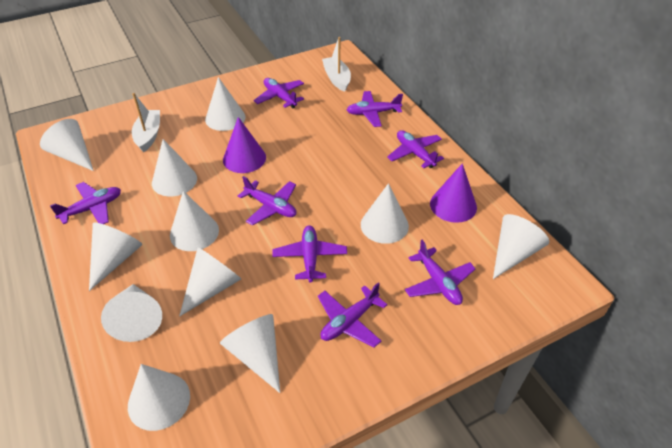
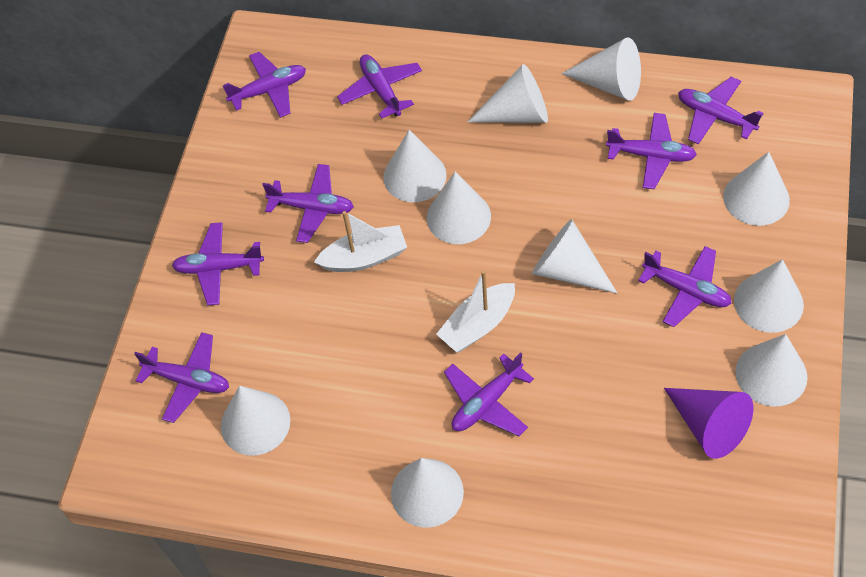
purple cone: 2 -> 1
purple plane: 8 -> 9
white cone: 11 -> 10

